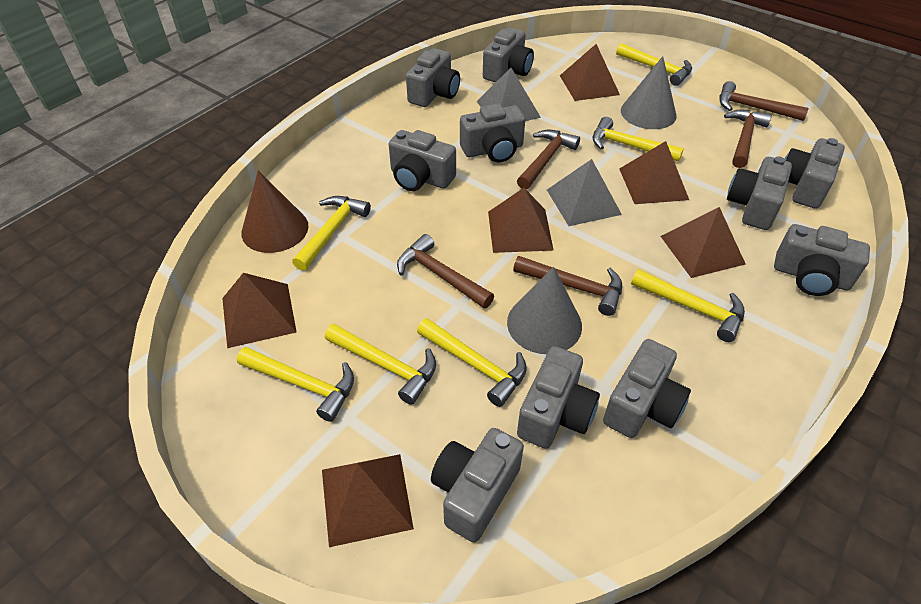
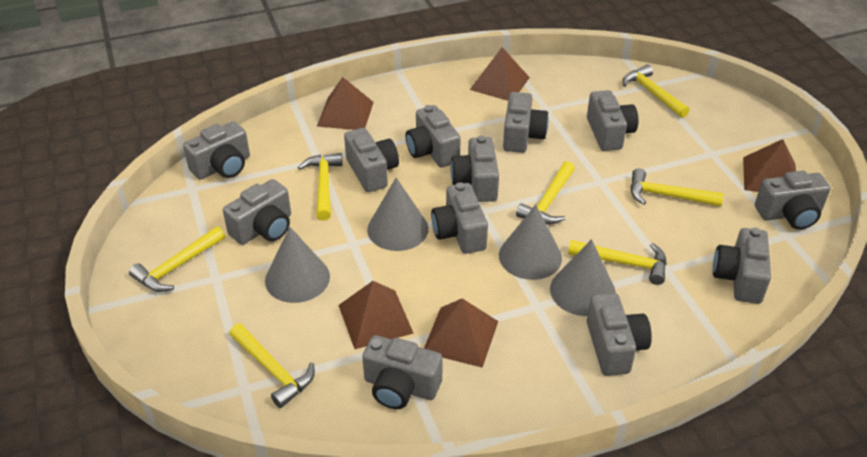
brown cone: 1 -> 0
brown hammer: 5 -> 0
brown pyramid: 6 -> 5
grey camera: 10 -> 12
grey cone: 2 -> 4
grey pyramid: 2 -> 0

